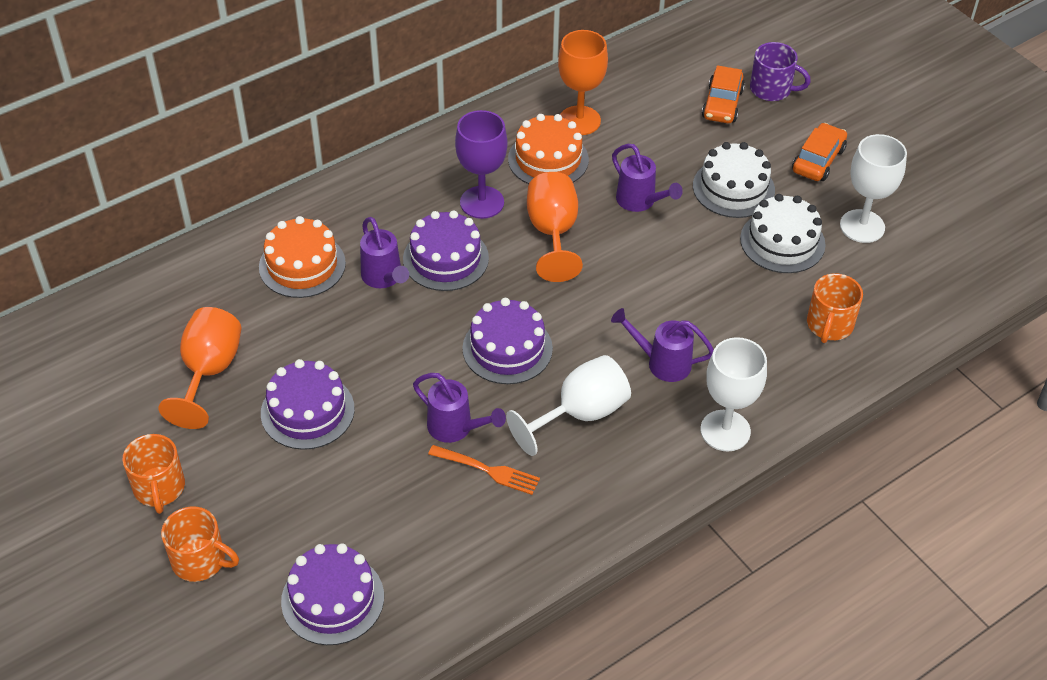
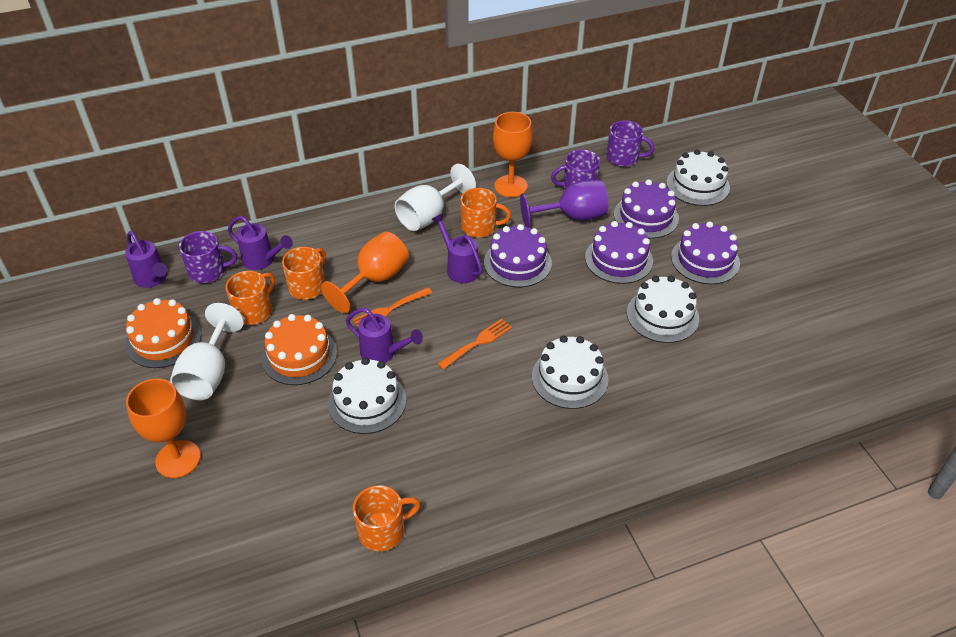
orange car: 2 -> 0
orange fork: 1 -> 2
orange mug: 3 -> 4
purple mug: 1 -> 3
white cake: 2 -> 4
white goblet: 3 -> 2

